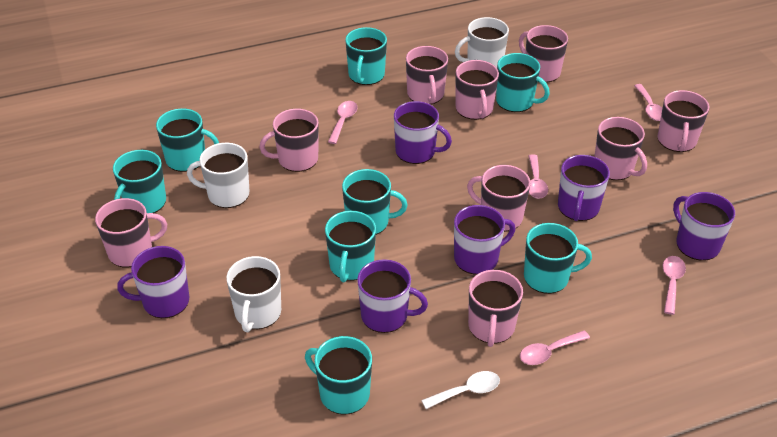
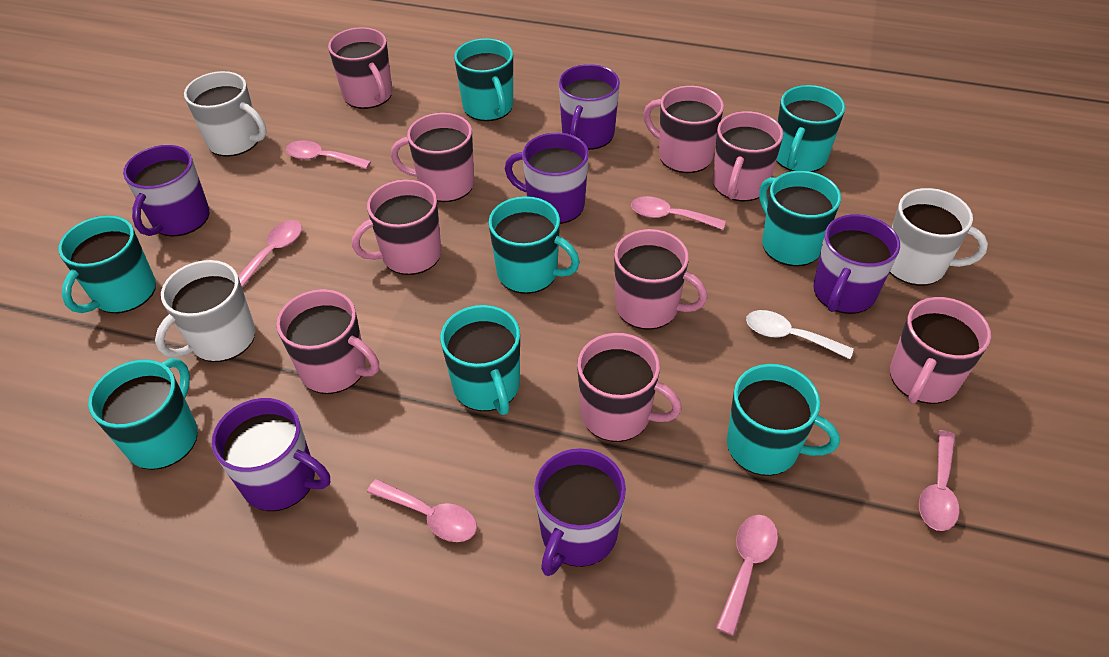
pink spoon: 5 -> 6

